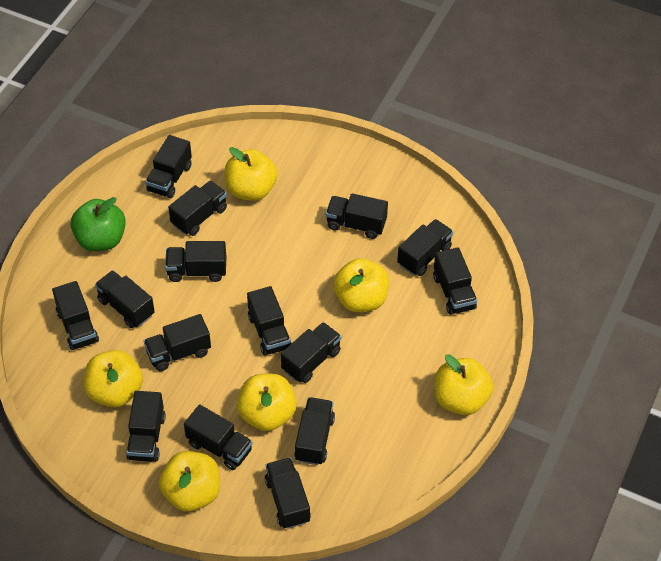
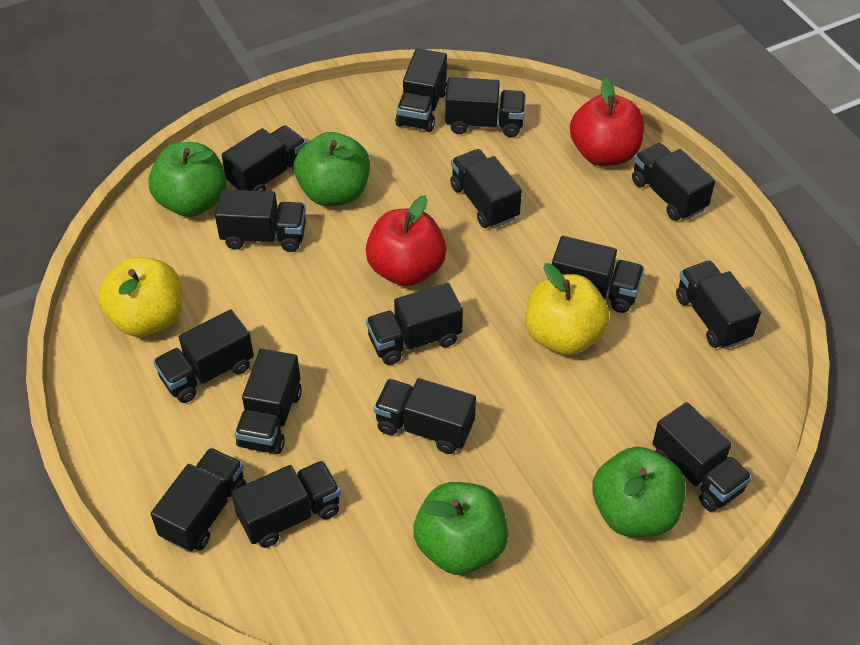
green apple: 1 -> 4
red apple: 0 -> 2
yellow apple: 6 -> 2

